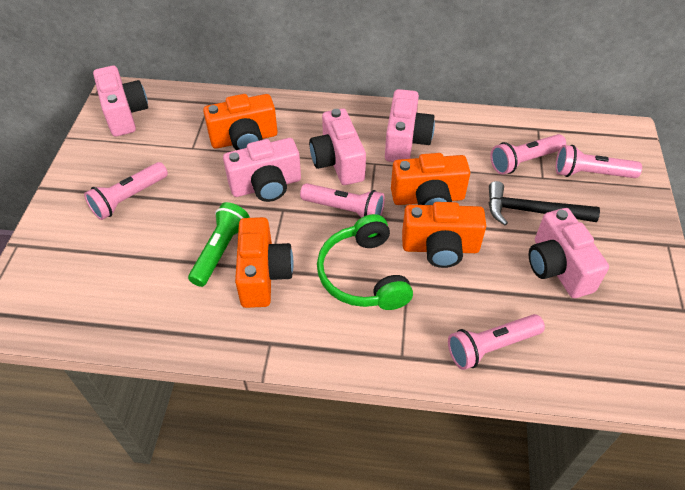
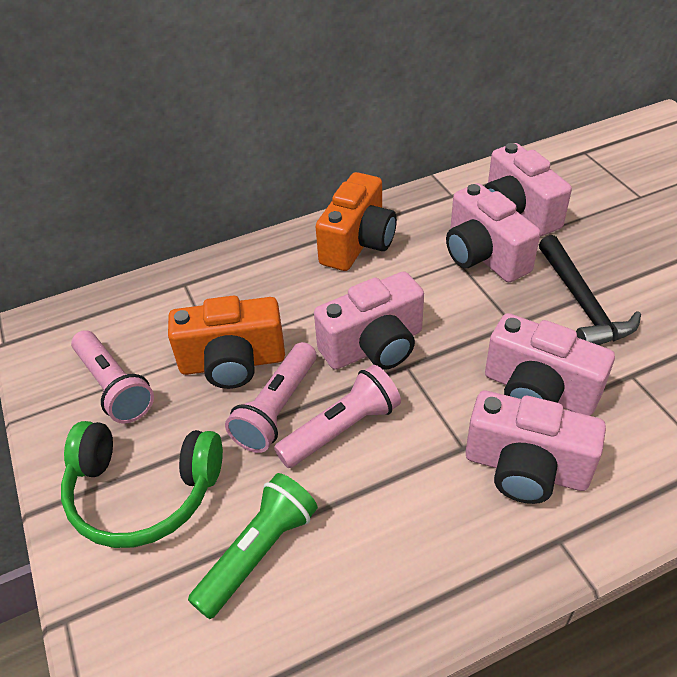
orange camera: 4 -> 2
pink flashlight: 5 -> 3

